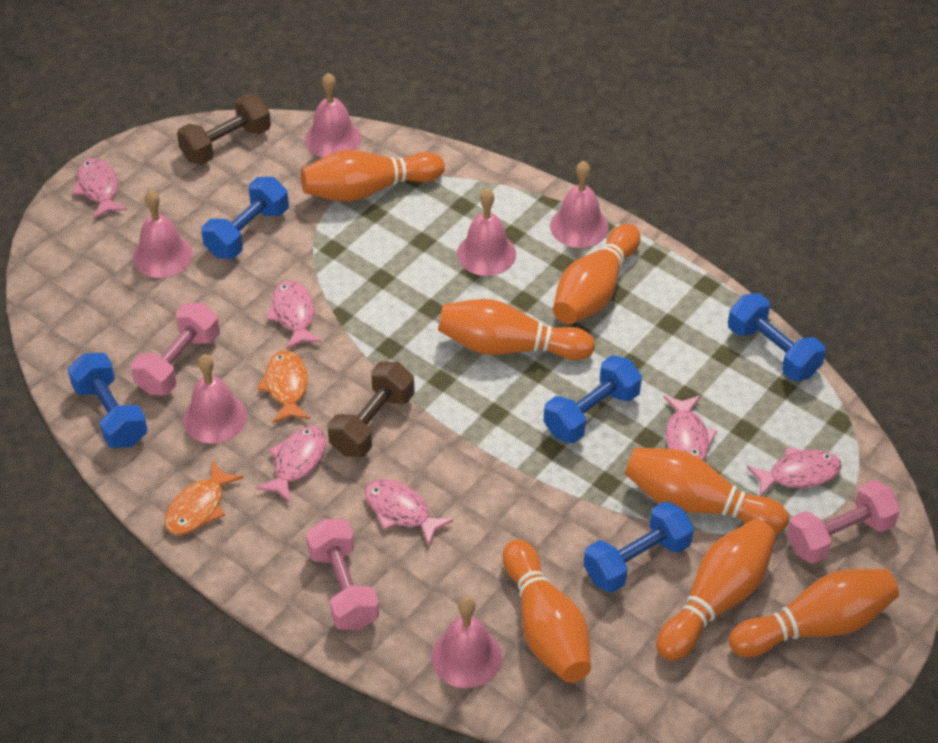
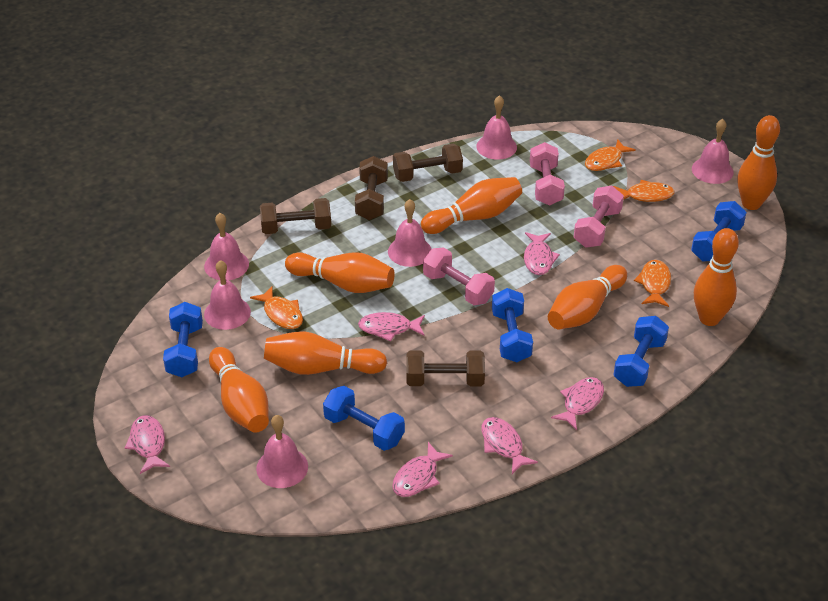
brown dumbbell: 2 -> 4
orange fish: 2 -> 4

